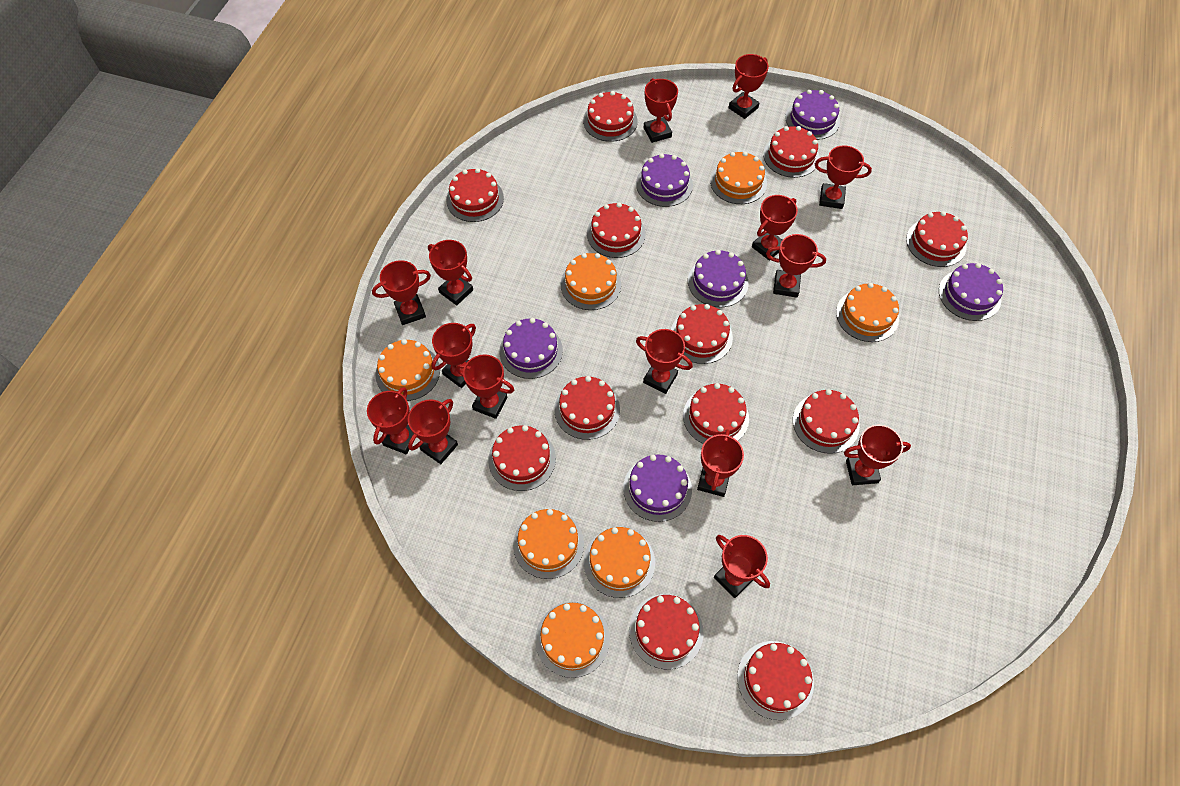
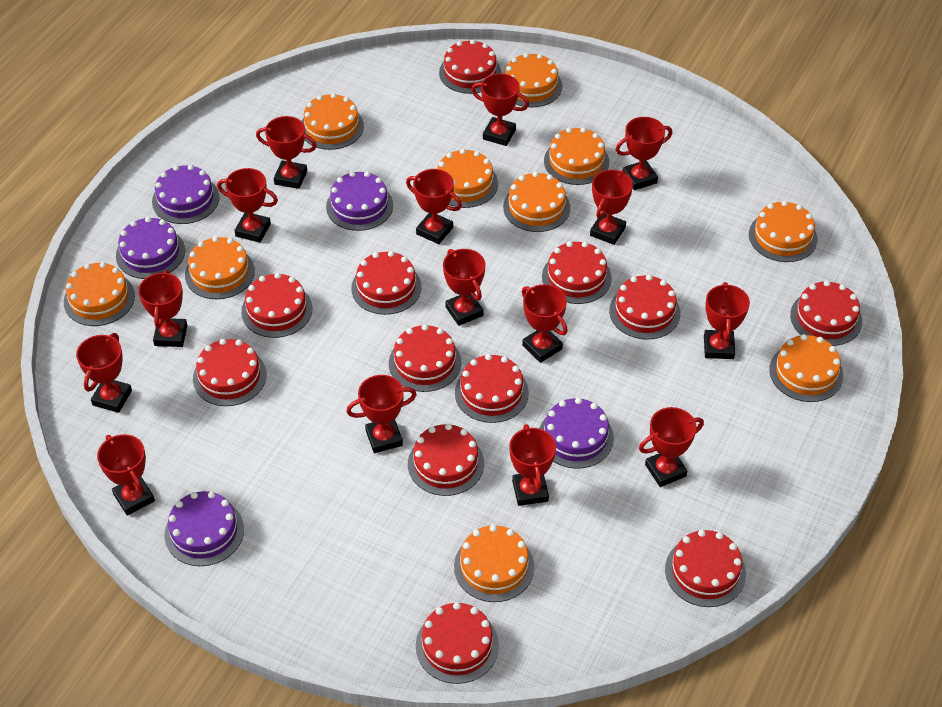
orange cake: 7 -> 10
purple cake: 6 -> 5

